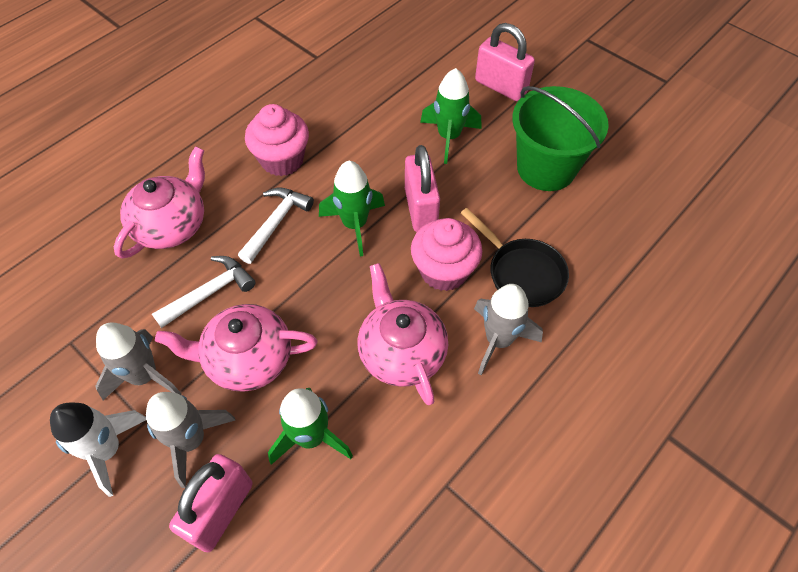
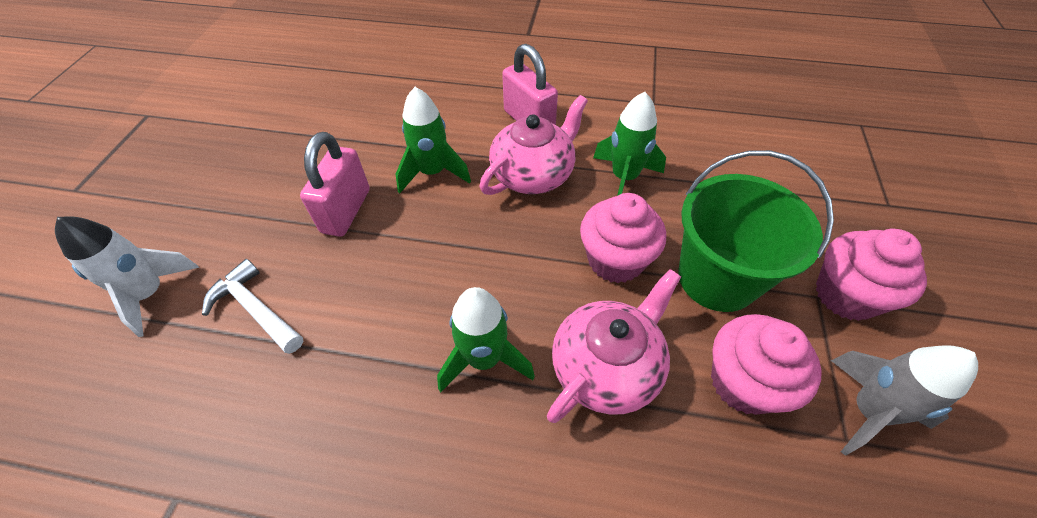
black pan: 1 -> 0
grey rocket: 3 -> 1
pink cupcake: 2 -> 3
pink padlock: 3 -> 2
pink teapot: 3 -> 2
white hammer: 2 -> 1

